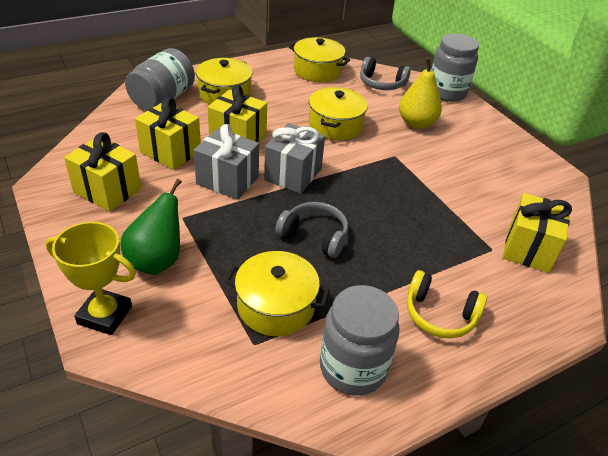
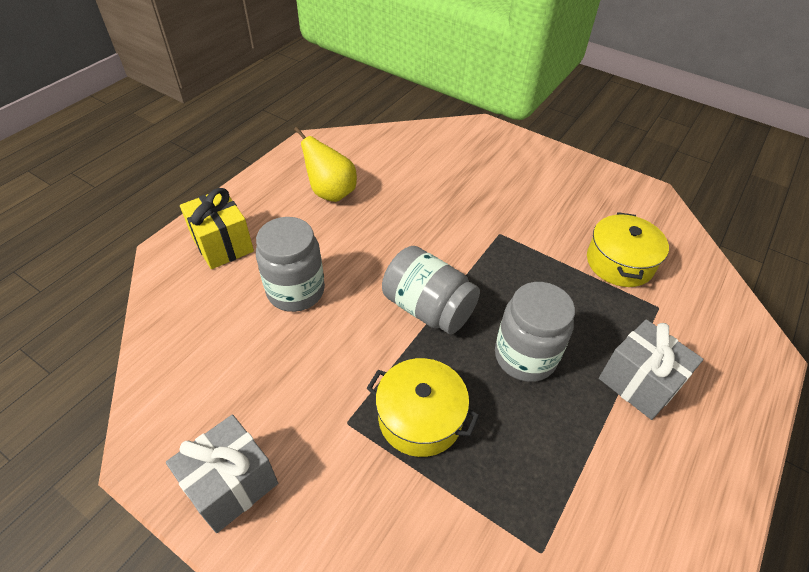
green pear: 1 -> 0
grey headphones: 2 -> 0
yellow gift: 4 -> 1
yellow headphones: 1 -> 0
yellow pot: 4 -> 2
yellow trophy: 1 -> 0

